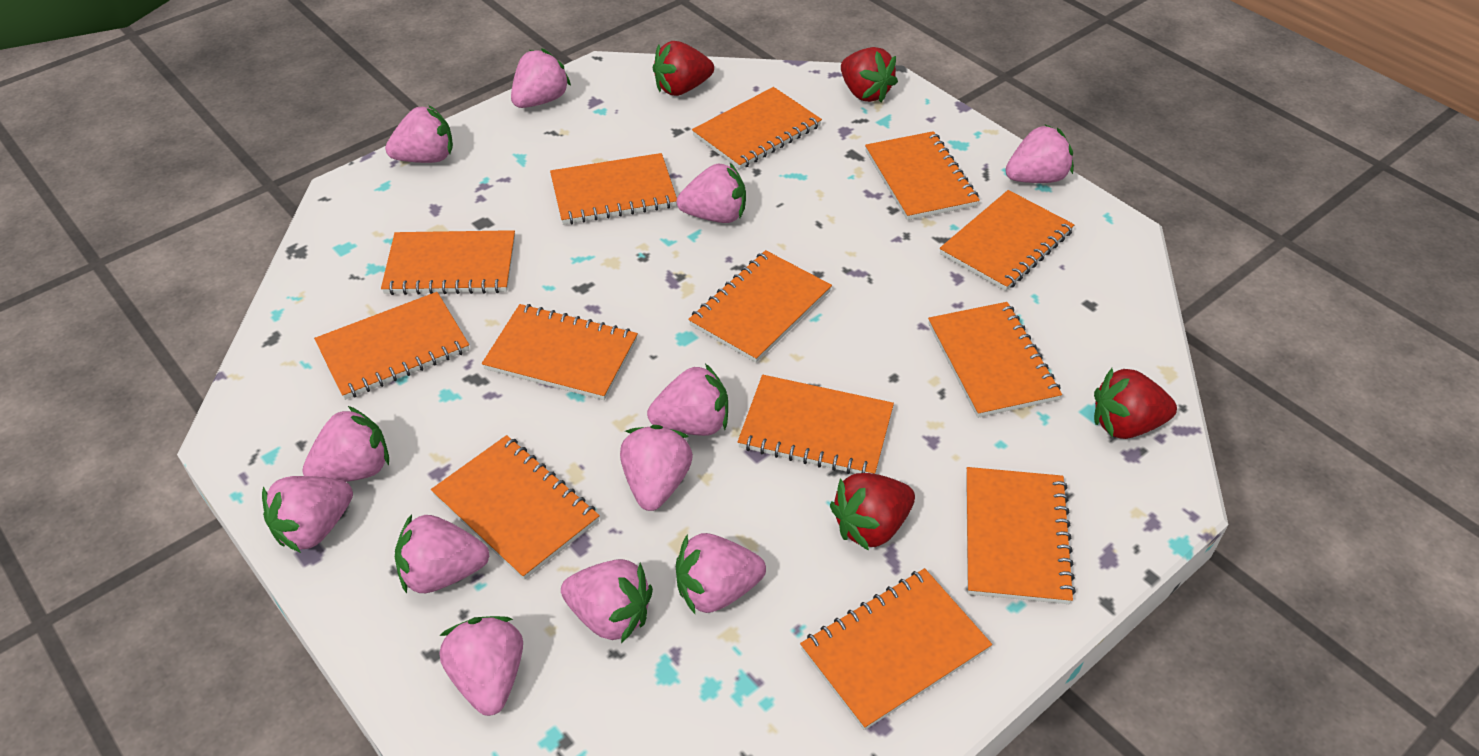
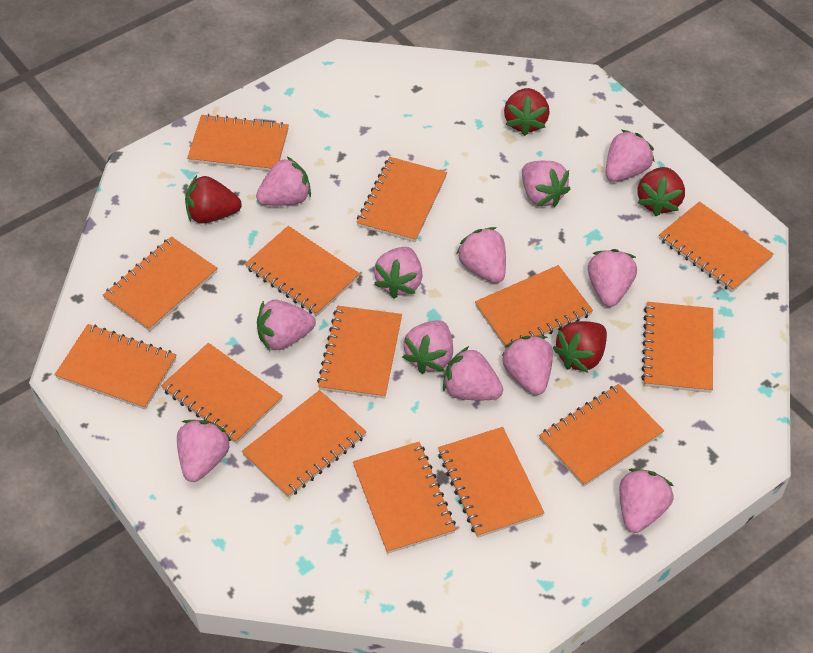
orange notebook: 13 -> 14

